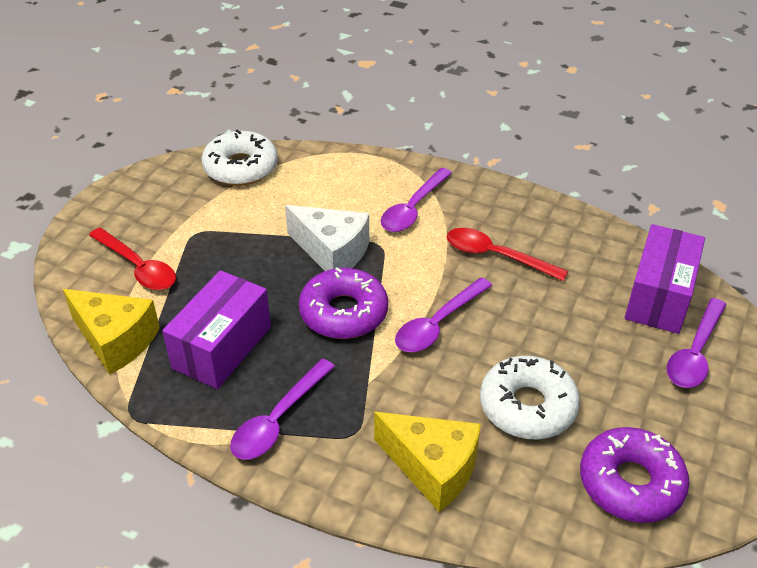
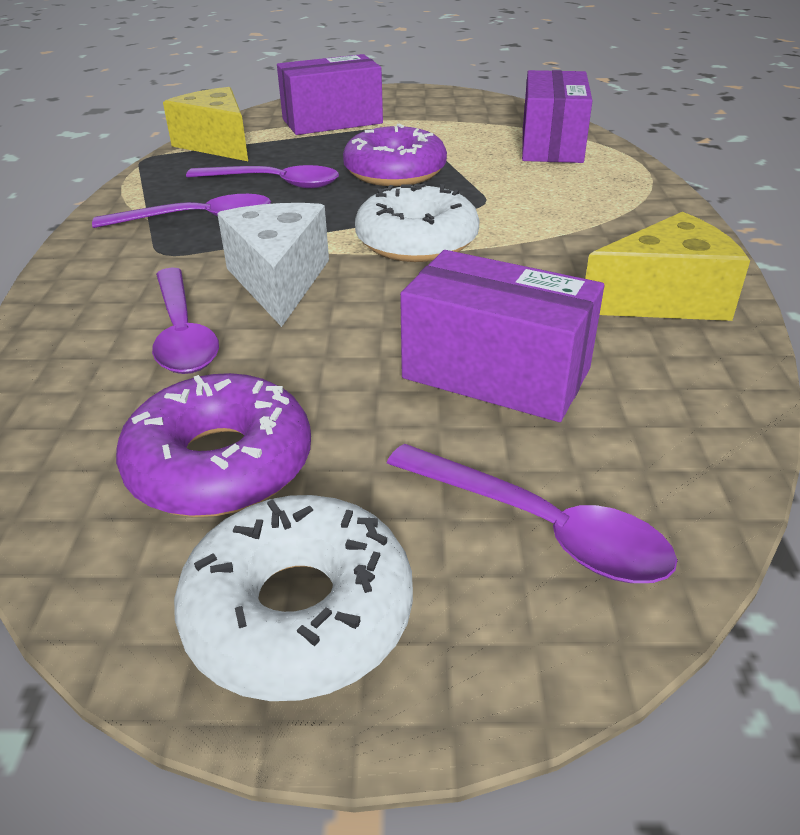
purple box: 2 -> 3
red spoon: 2 -> 0

